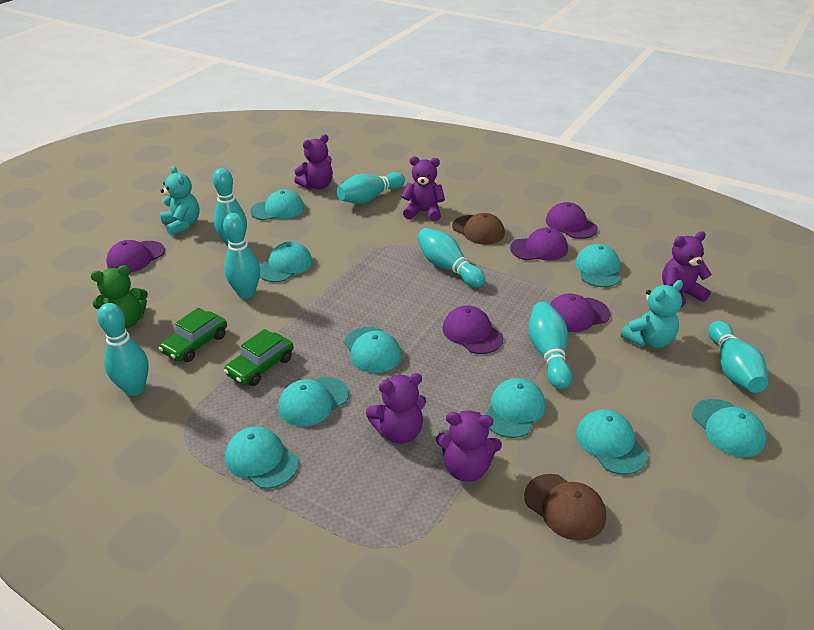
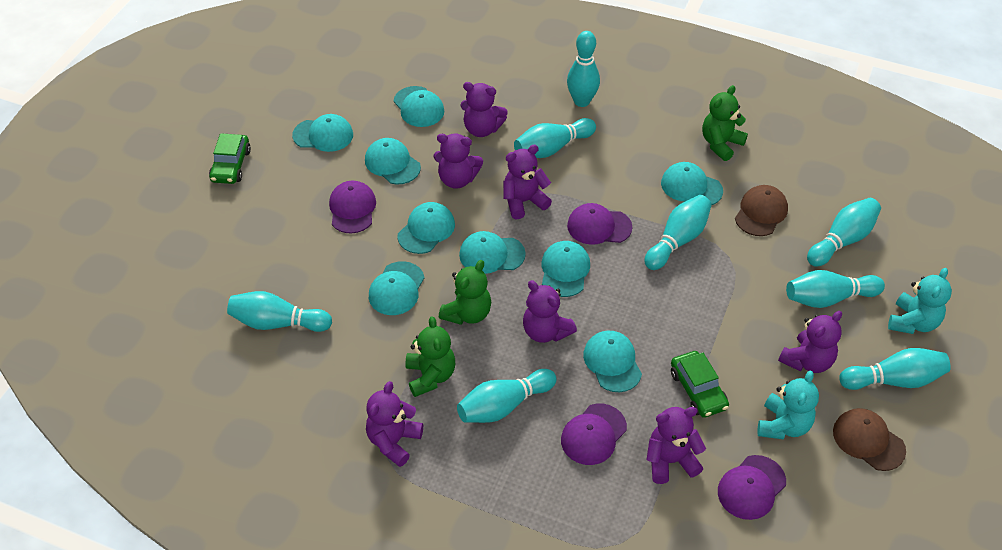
green teddy bear: 1 -> 3
purple cap: 5 -> 4
purple teddy bear: 5 -> 7
turquoise bowling pin: 7 -> 8

